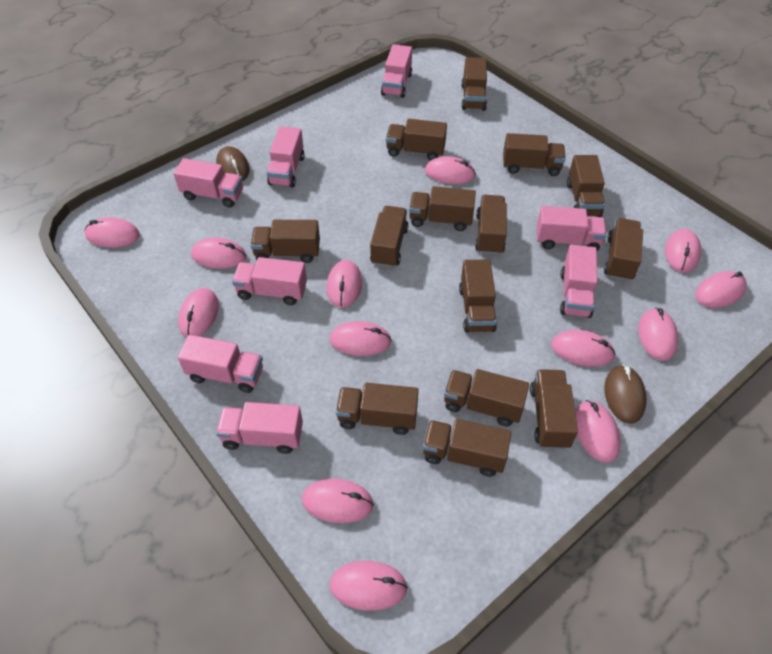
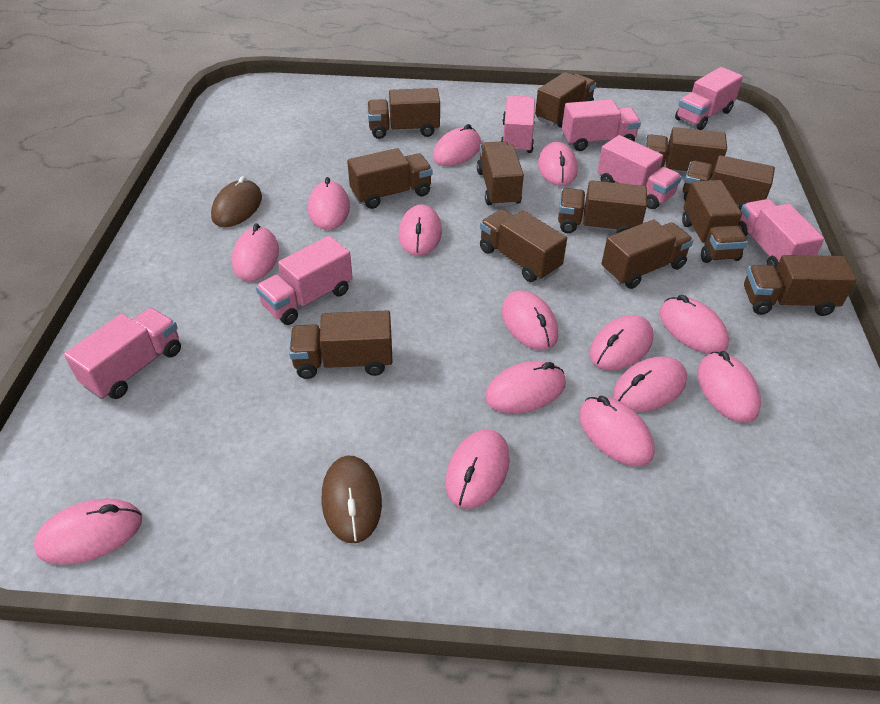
brown truck: 14 -> 12
pink mouse: 13 -> 14
pink truck: 8 -> 7

